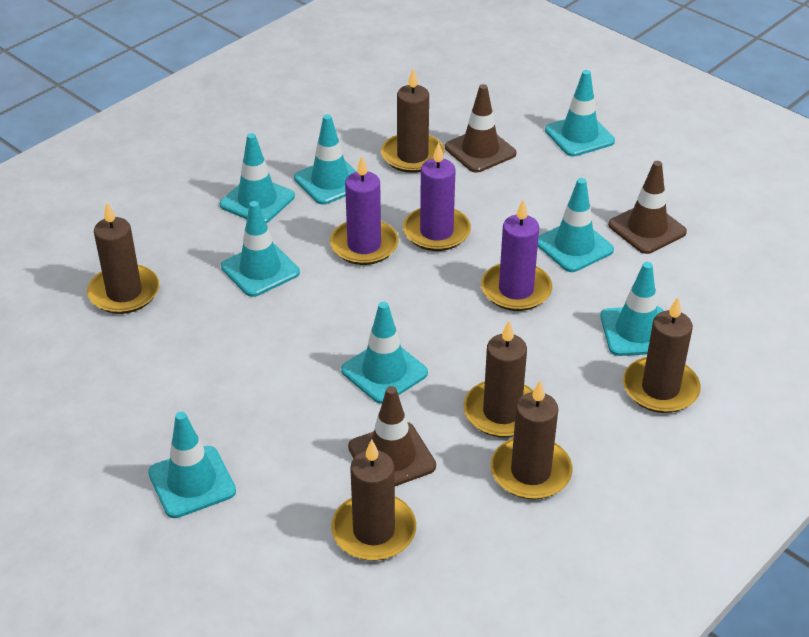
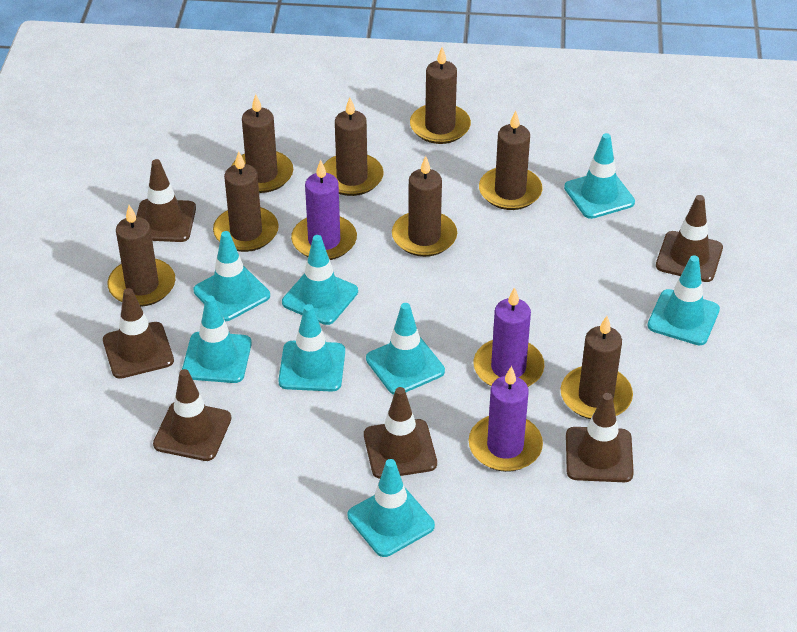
brown candle: 6 -> 8
brown traffic cone: 3 -> 6

